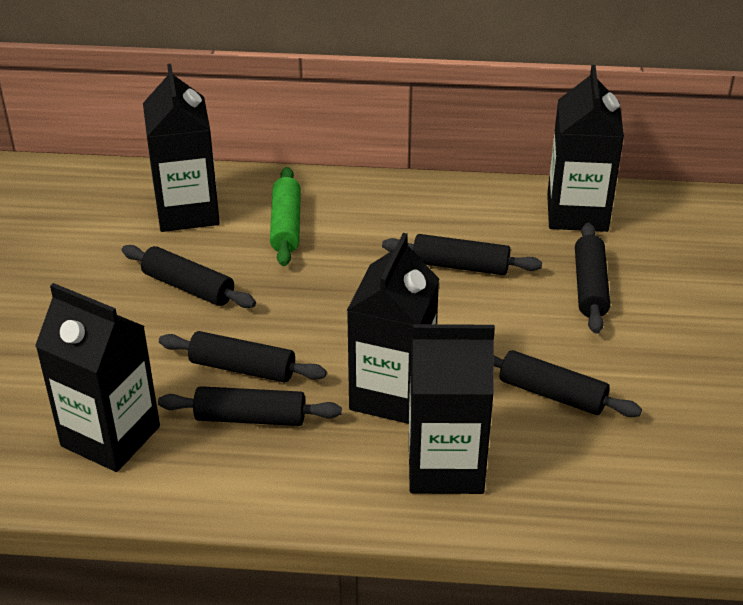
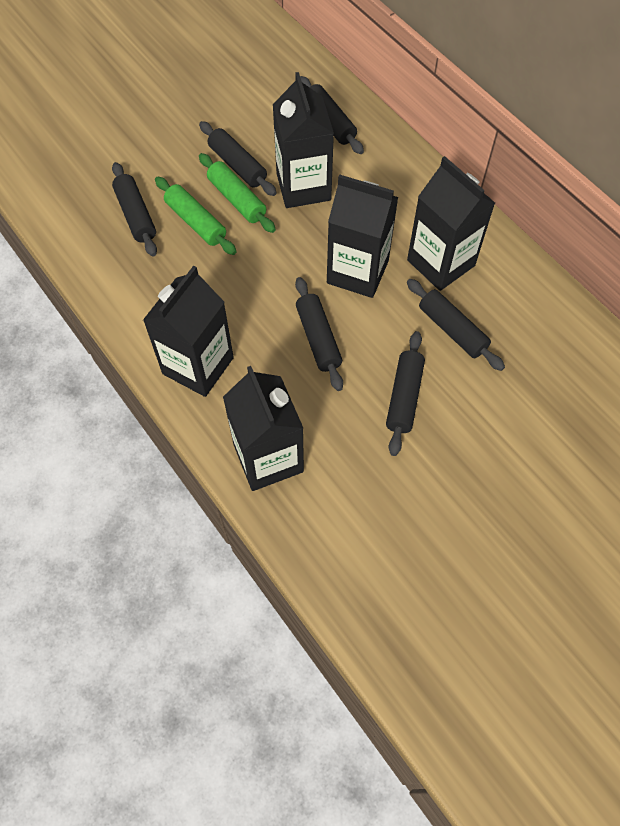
green rolling pin: 1 -> 2

